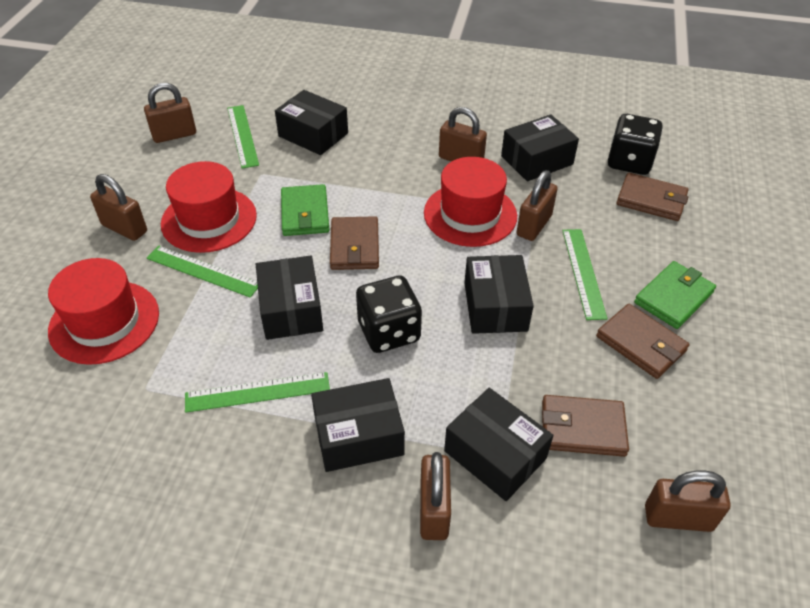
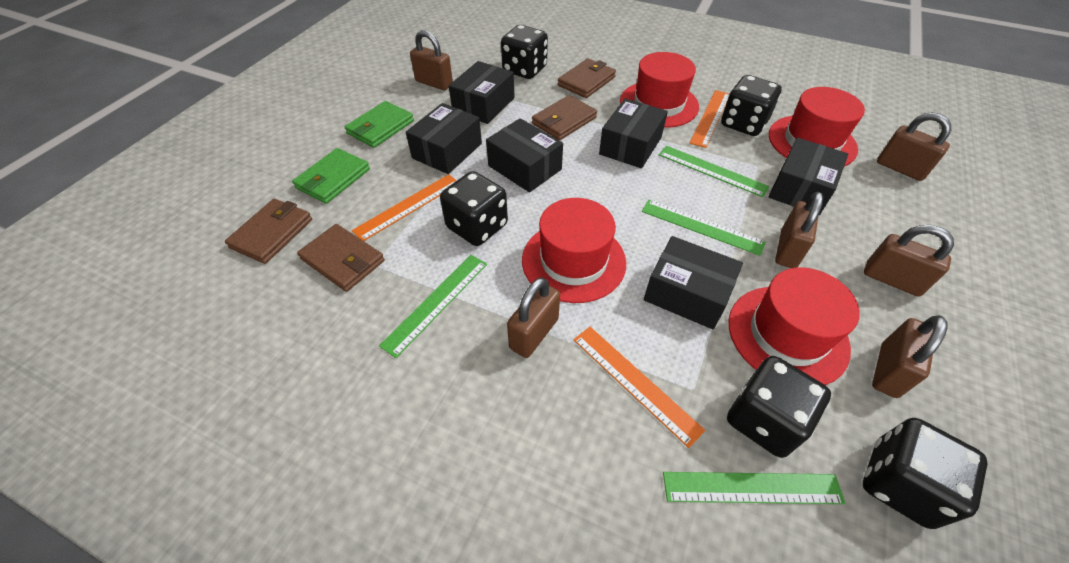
black dice: 2 -> 5
orange ruler: 0 -> 3
red hat: 3 -> 4

